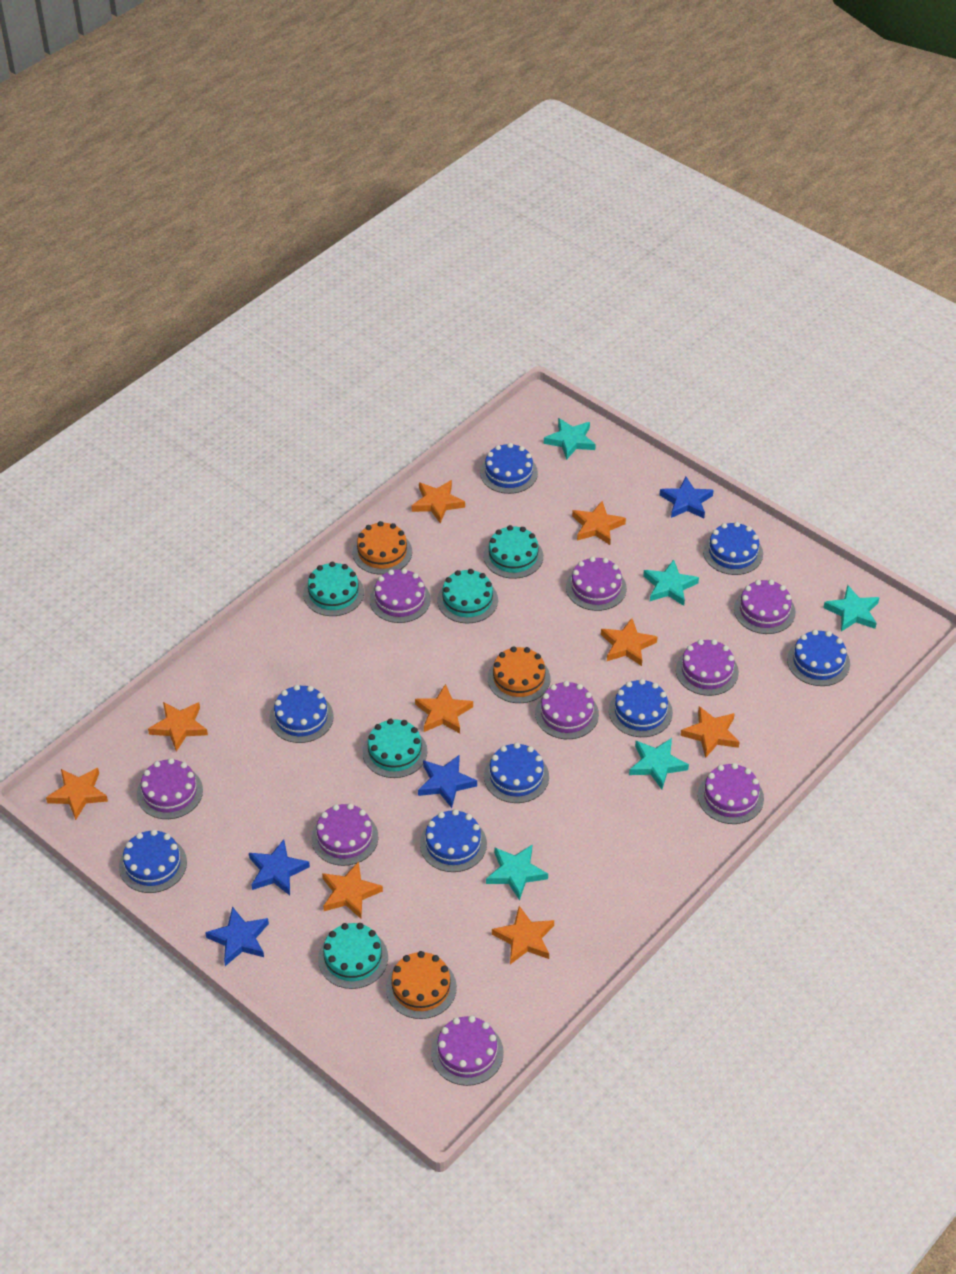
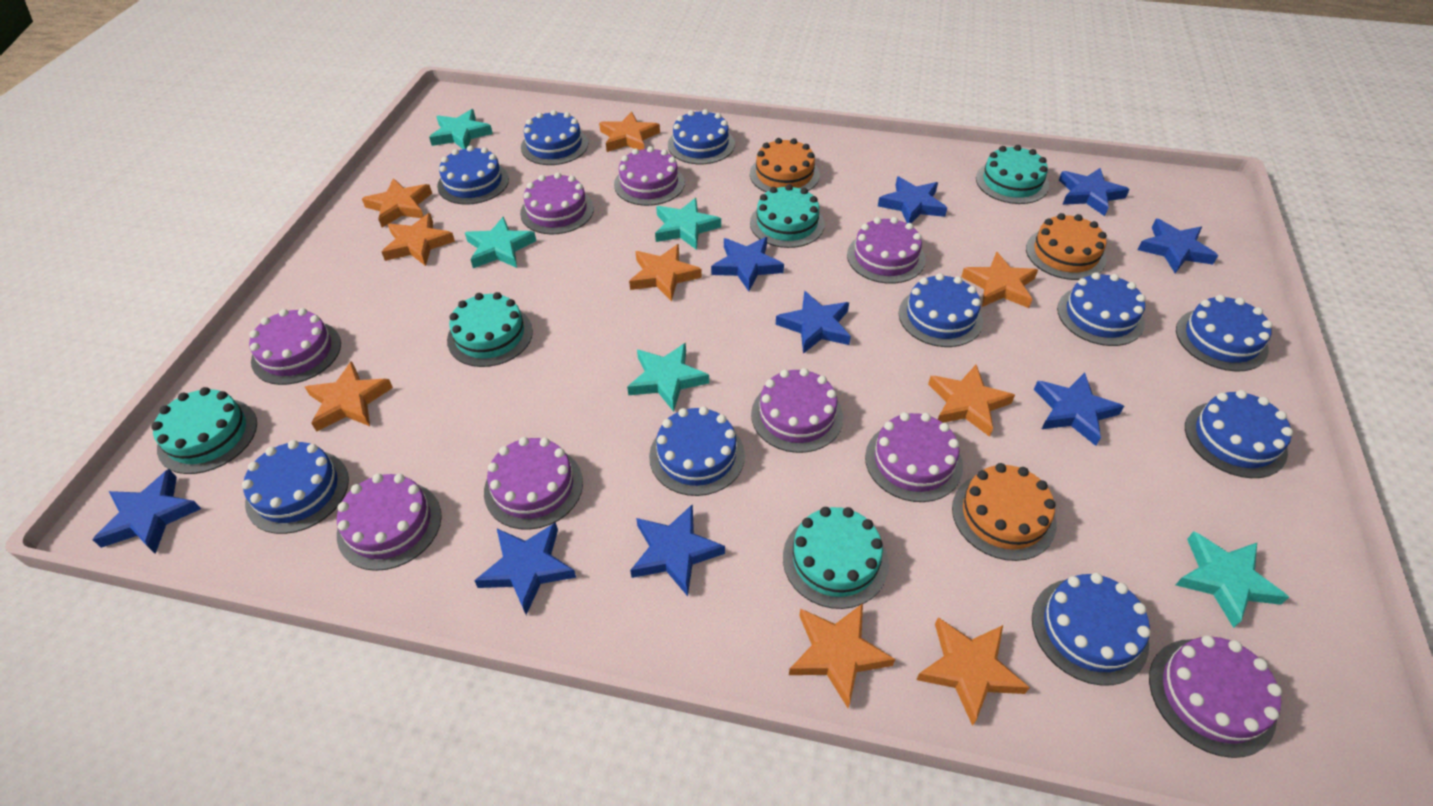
blue cake: 8 -> 10
blue star: 4 -> 9

